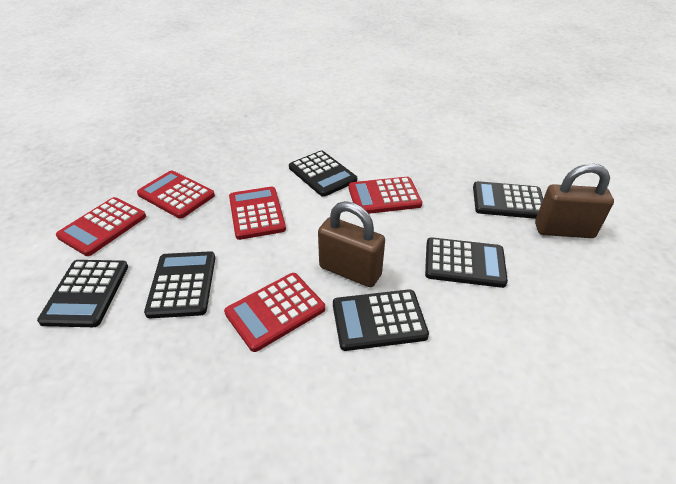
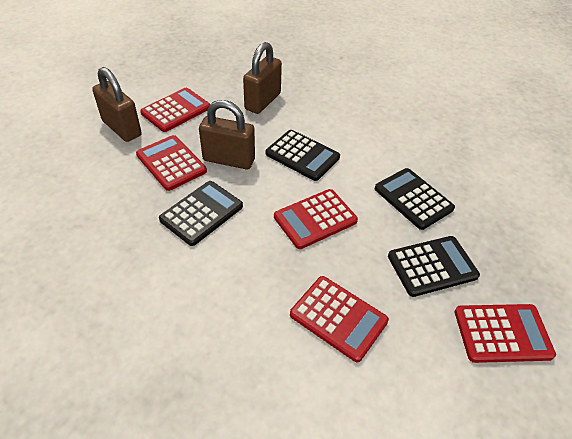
black calculator: 6 -> 4
brown padlock: 2 -> 3

